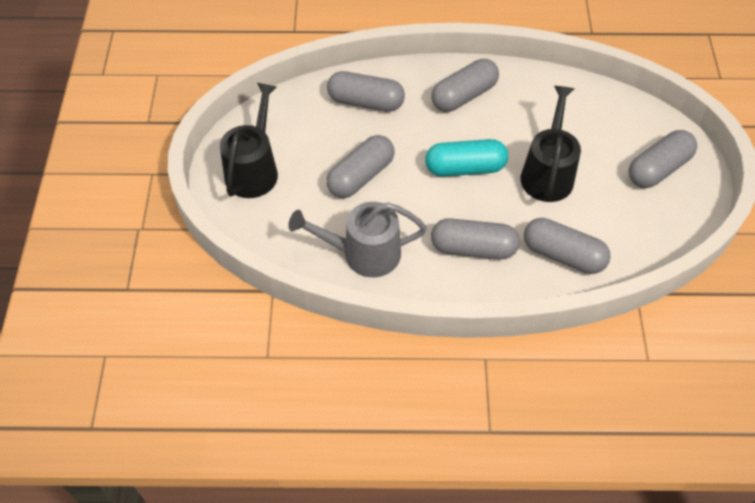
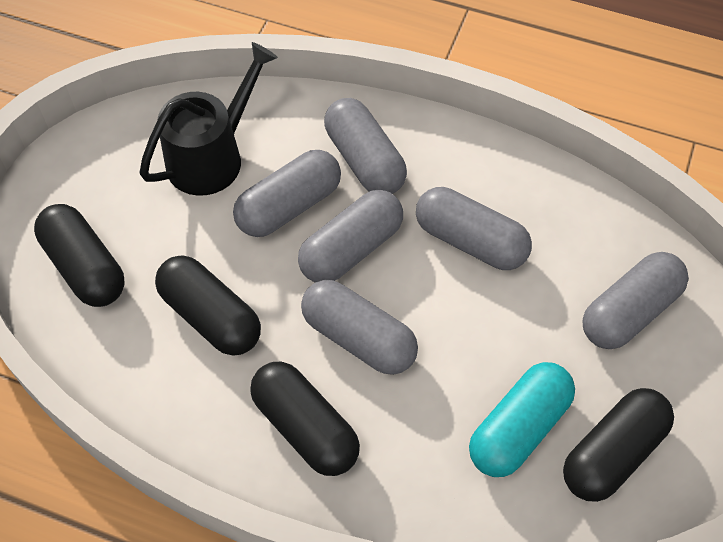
black capsule: 0 -> 4
black watering can: 2 -> 1
grey watering can: 1 -> 0

